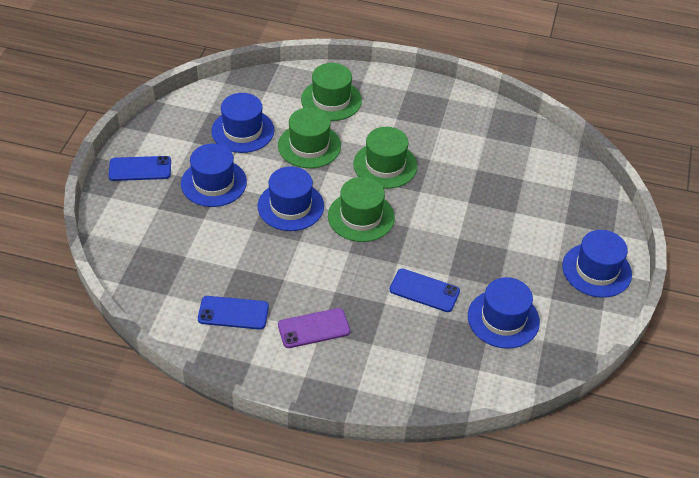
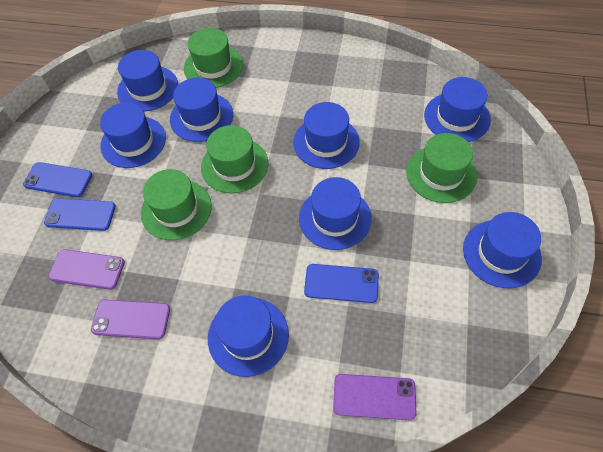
blue hat: 5 -> 8
purple phone: 1 -> 3

